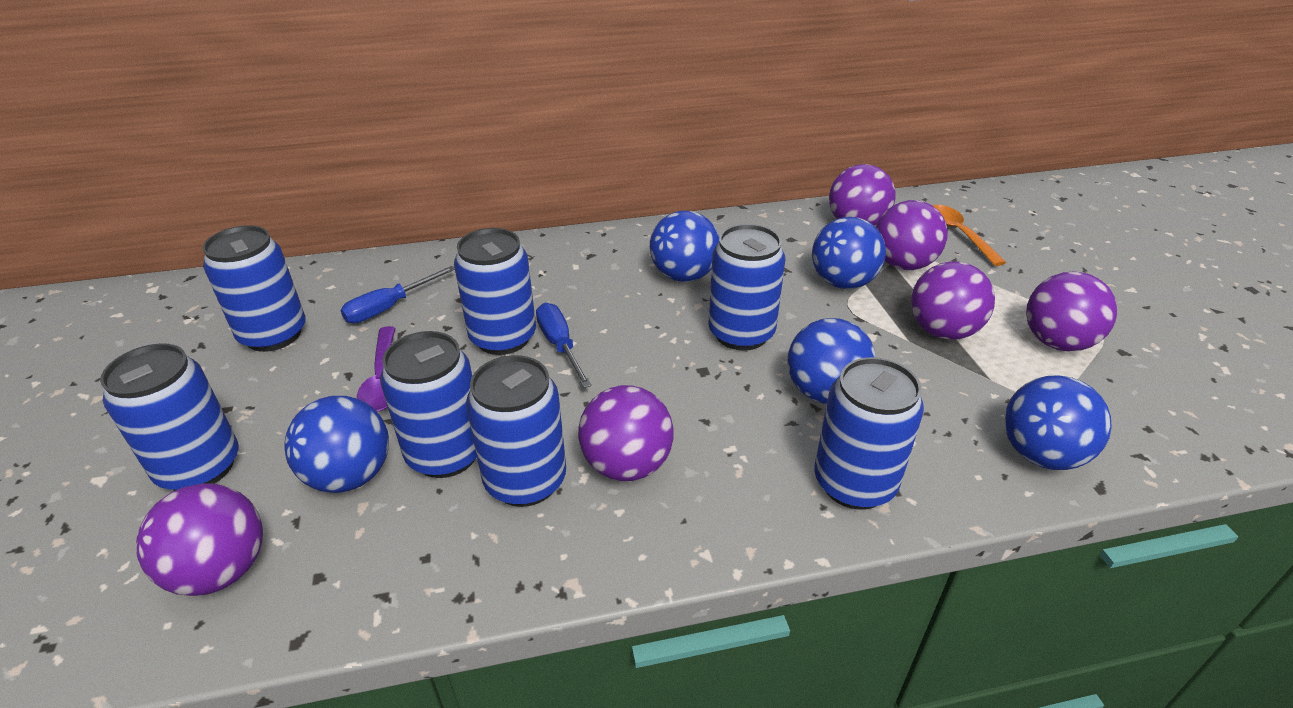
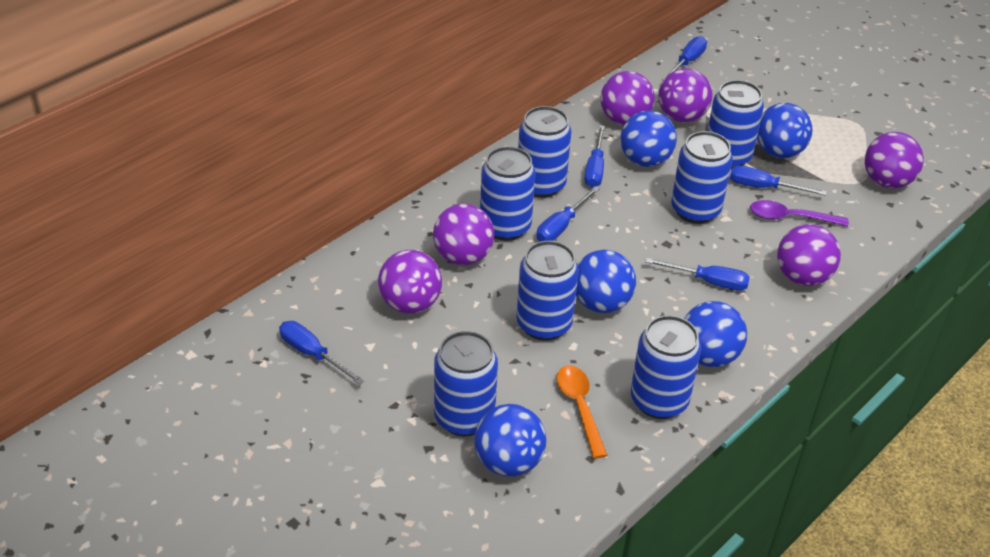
blue screwdriver: 2 -> 6

